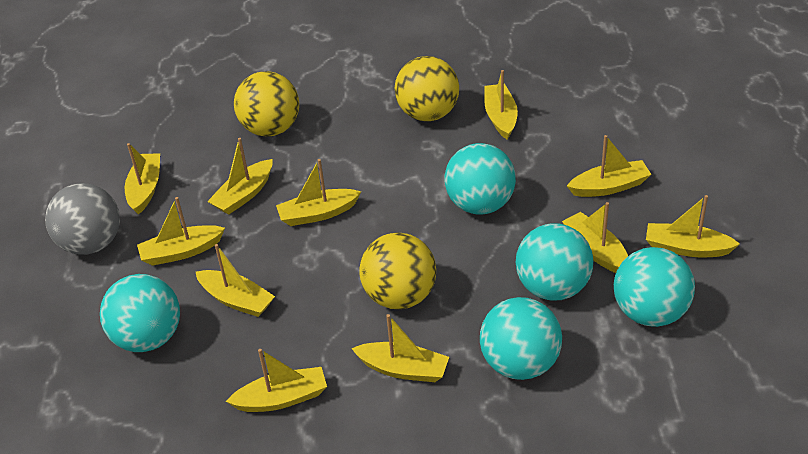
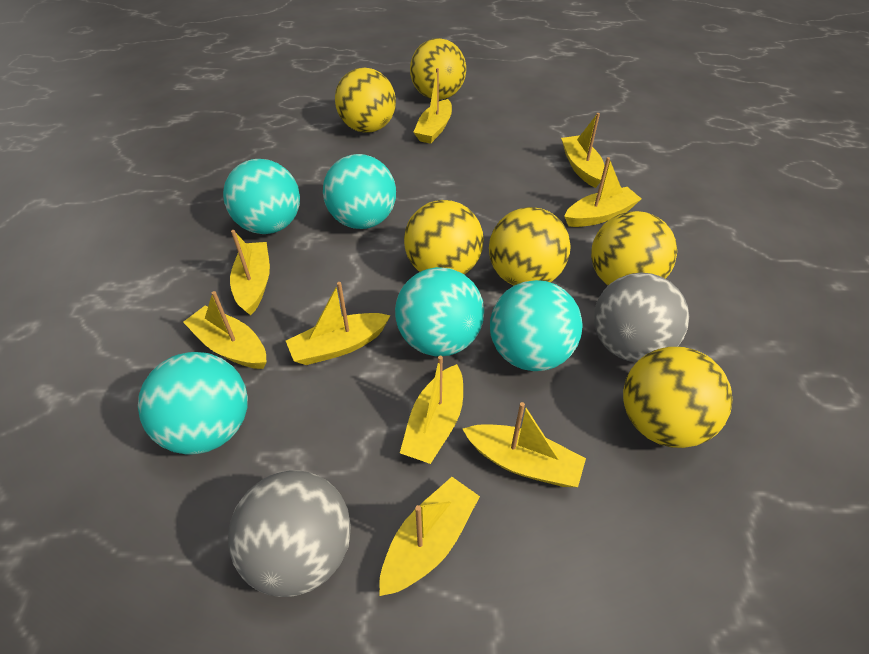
grey ball: 1 -> 2
yellow ball: 3 -> 6
yellow boat: 11 -> 9

